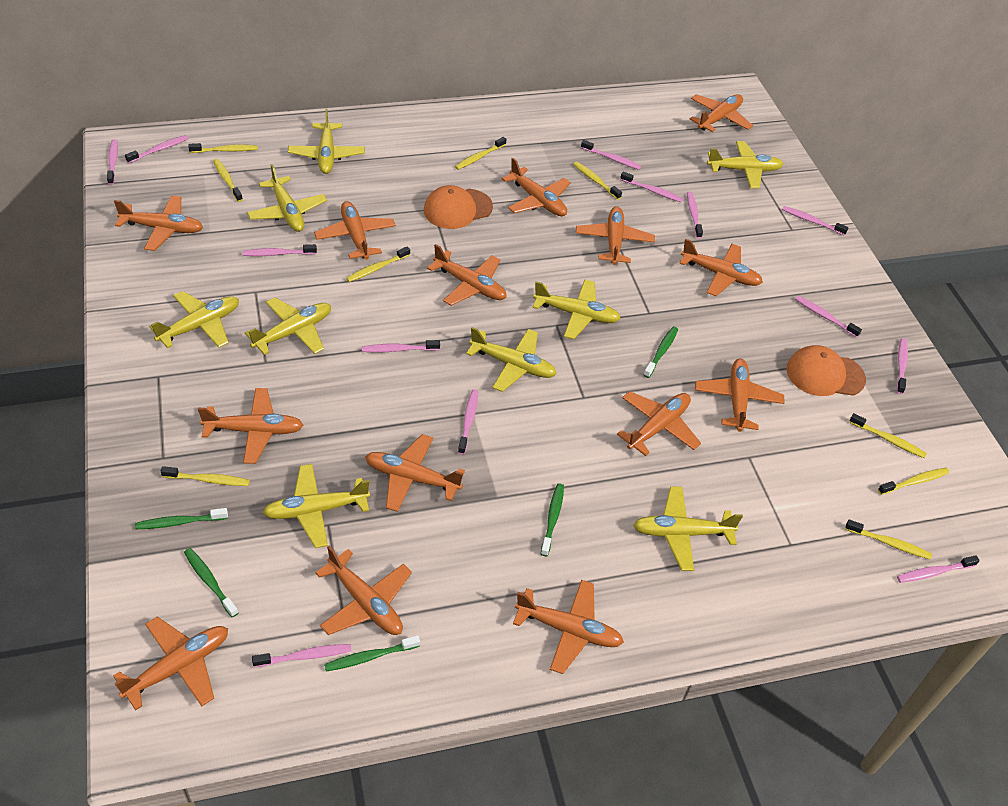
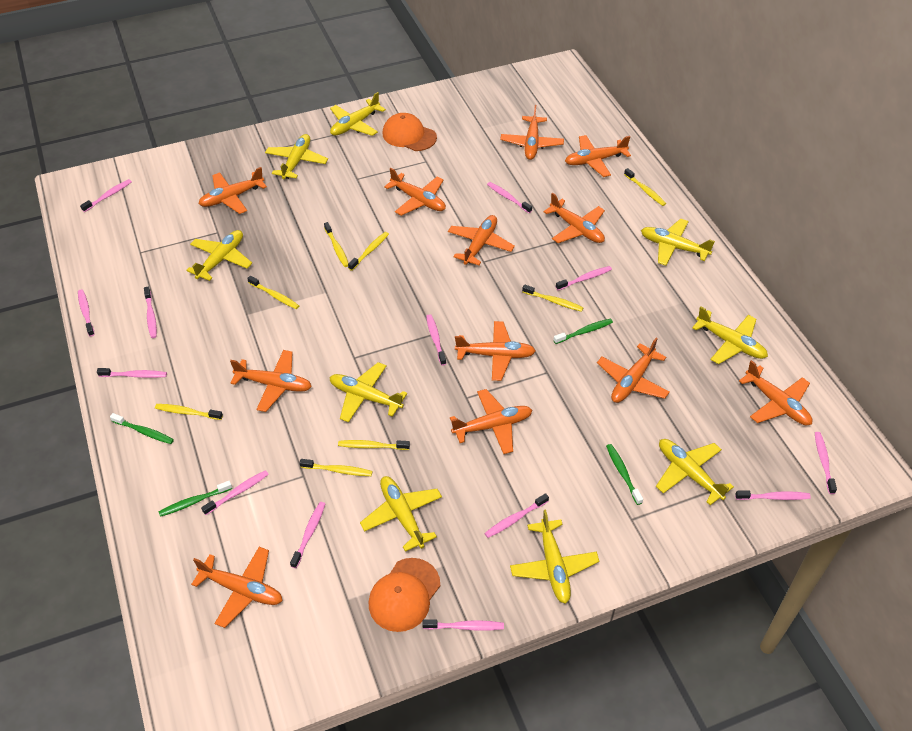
green toothbrush: 5 -> 4
orange plane: 14 -> 12
yellow toothbrush: 9 -> 8

